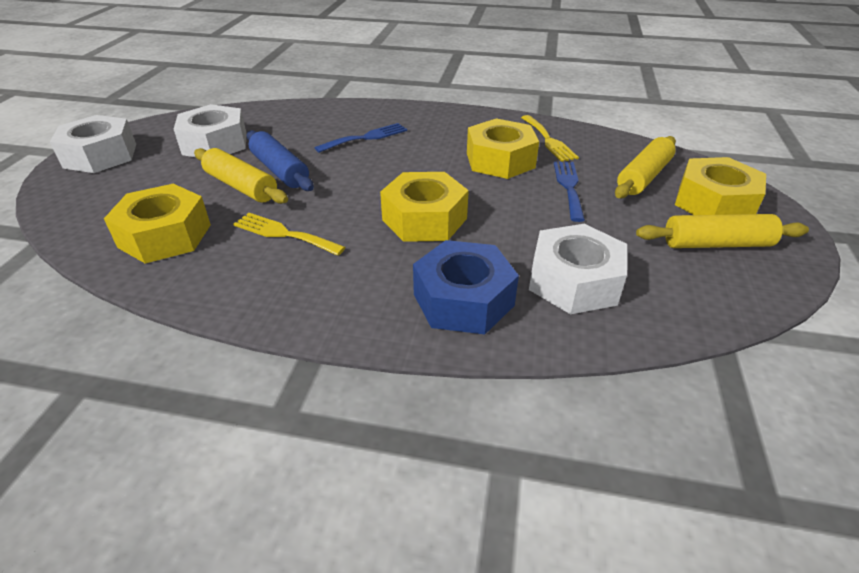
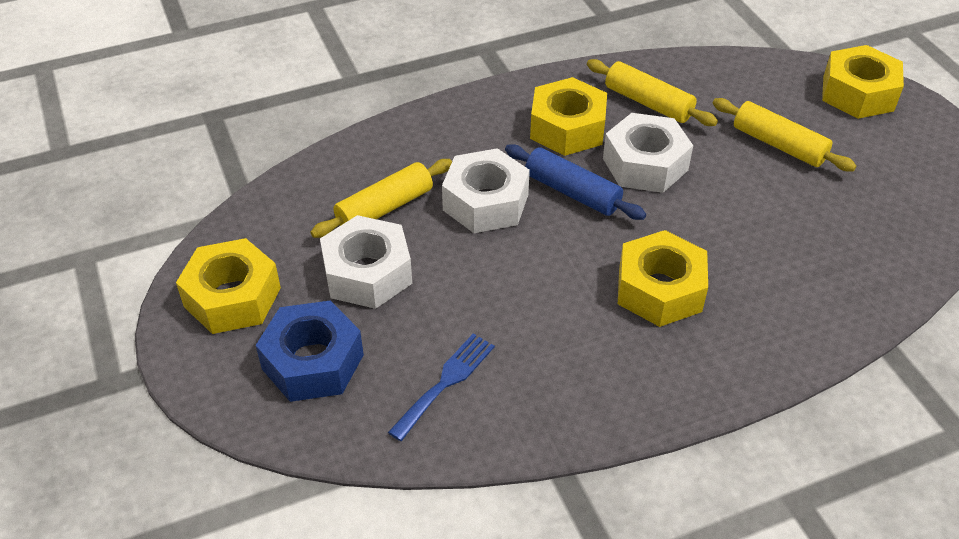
blue fork: 2 -> 1
yellow fork: 2 -> 0

